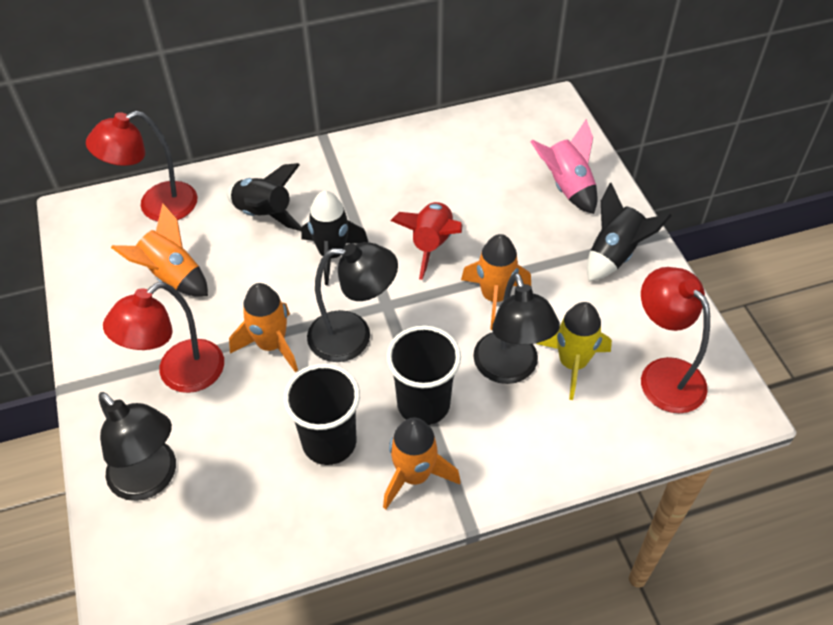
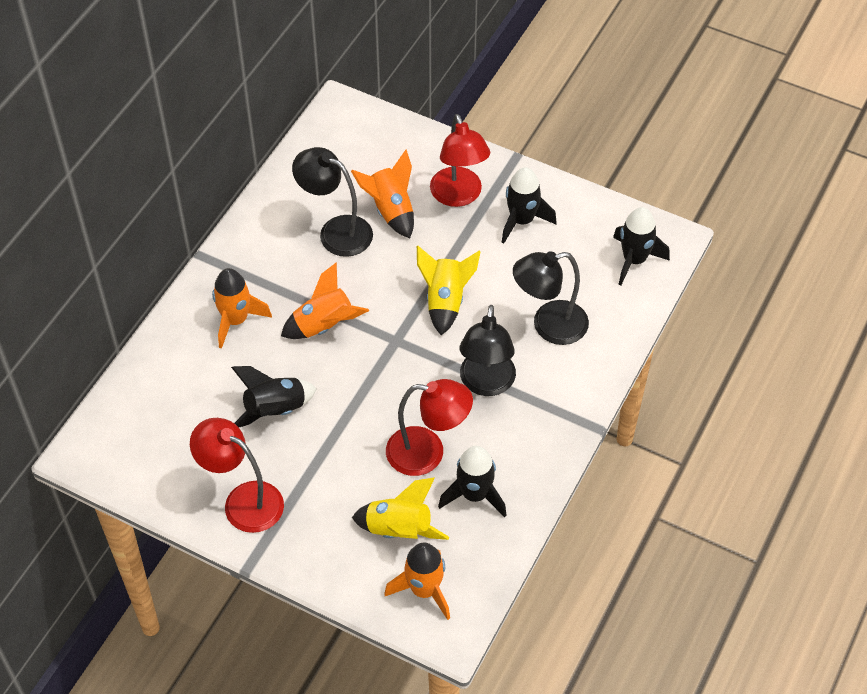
black cup: 2 -> 0
black rocket: 3 -> 4
pink rocket: 1 -> 0
red rocket: 1 -> 0
yellow rocket: 1 -> 2

